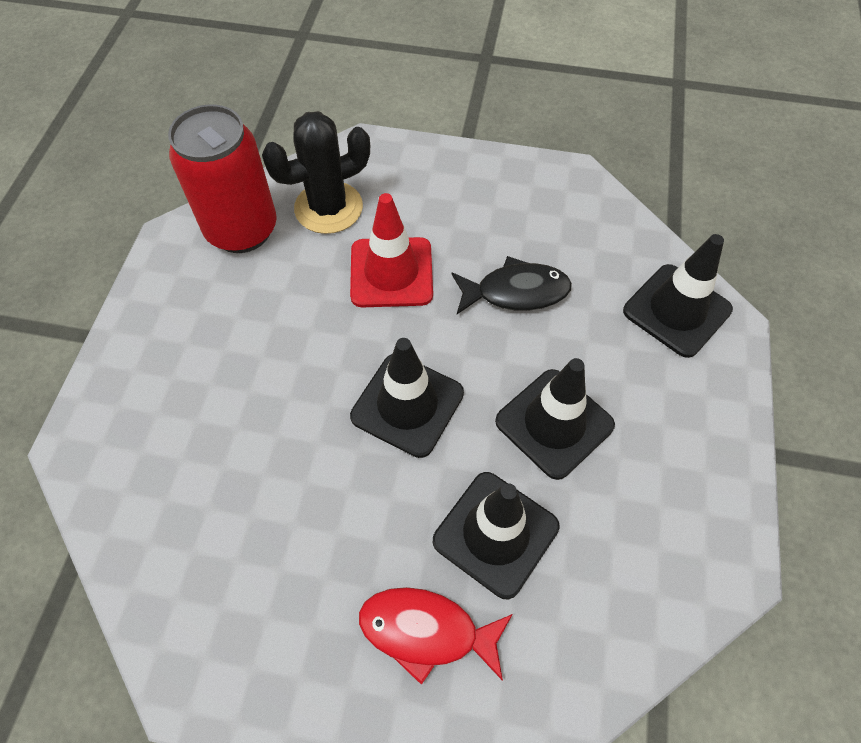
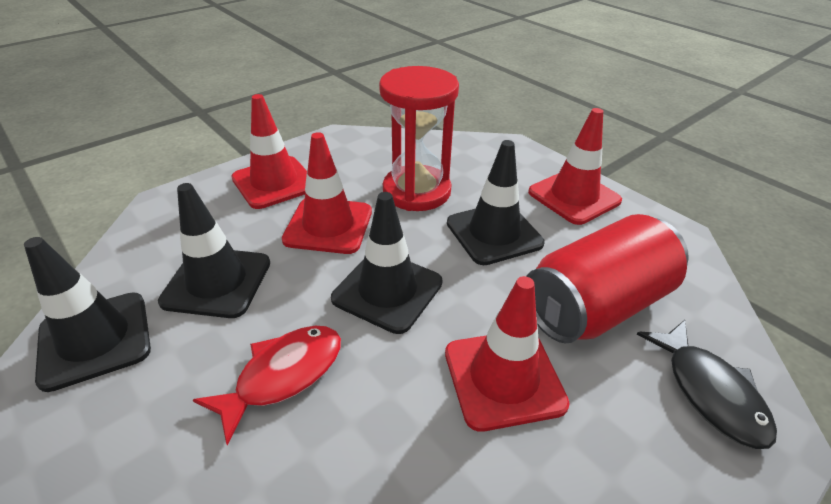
black cactus: 1 -> 0
red hourglass: 0 -> 1
red traffic cone: 1 -> 4

